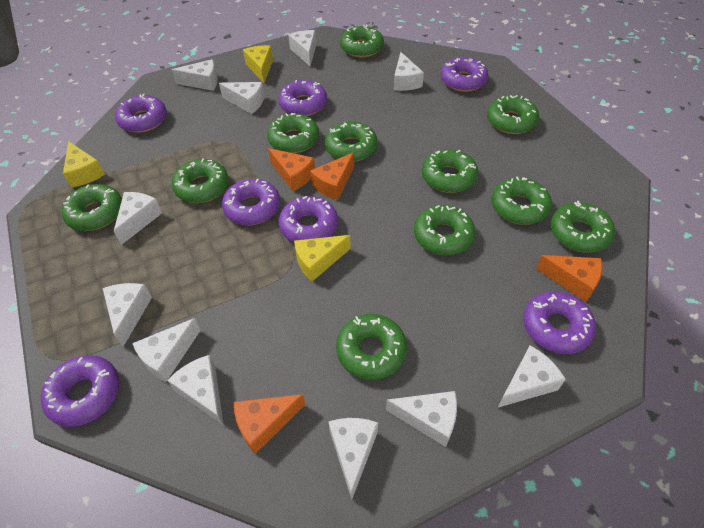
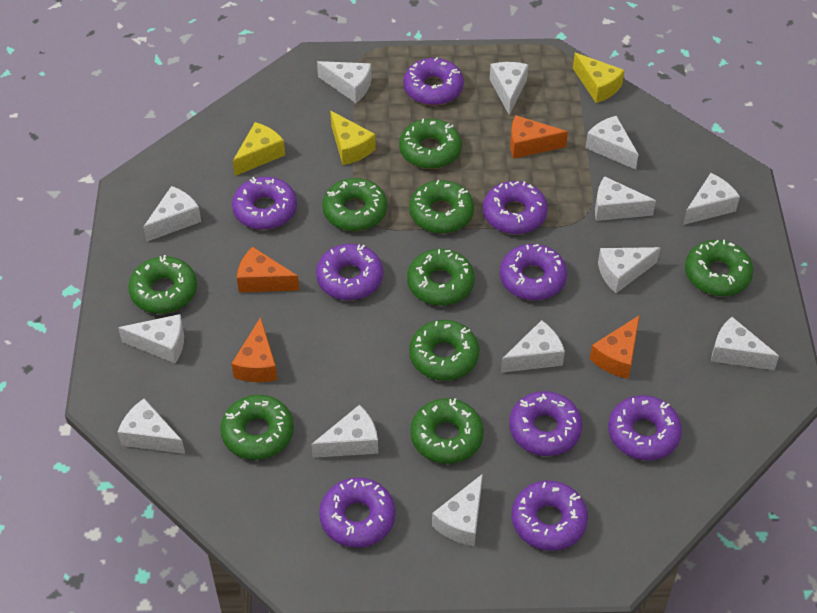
green donut: 11 -> 9
purple donut: 7 -> 9
white cheese: 11 -> 13

